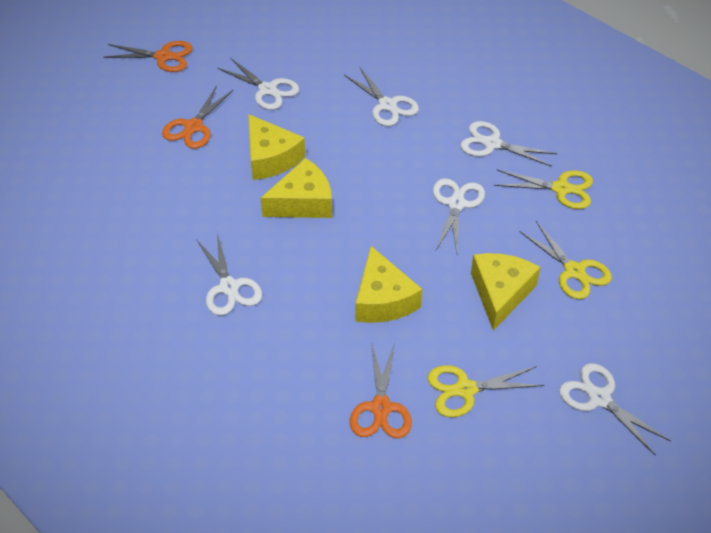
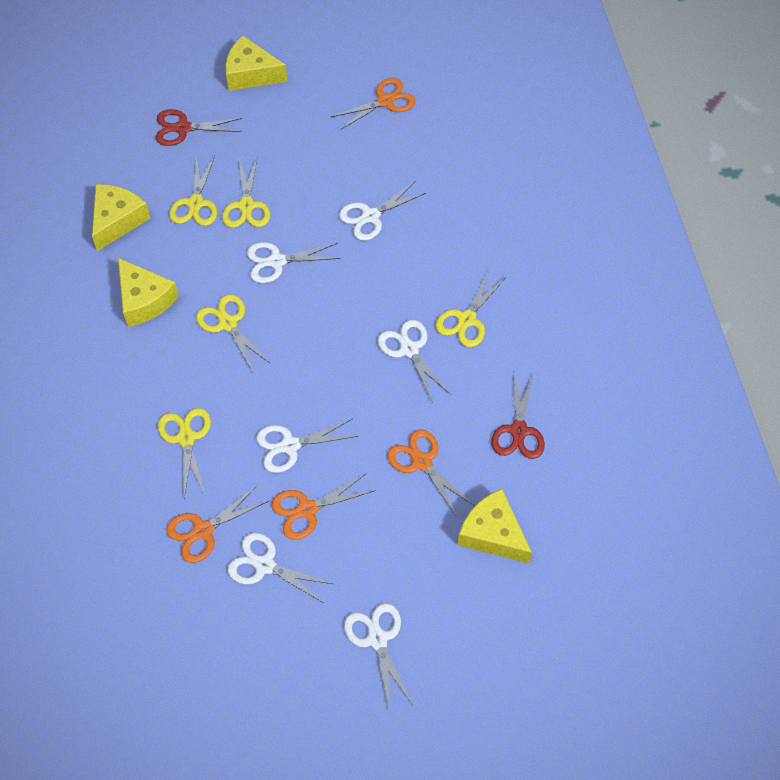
orange scissors: 3 -> 4
red scissors: 0 -> 2
yellow scissors: 3 -> 5

